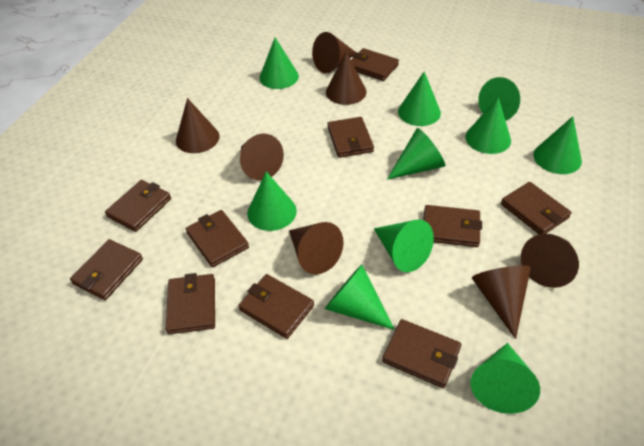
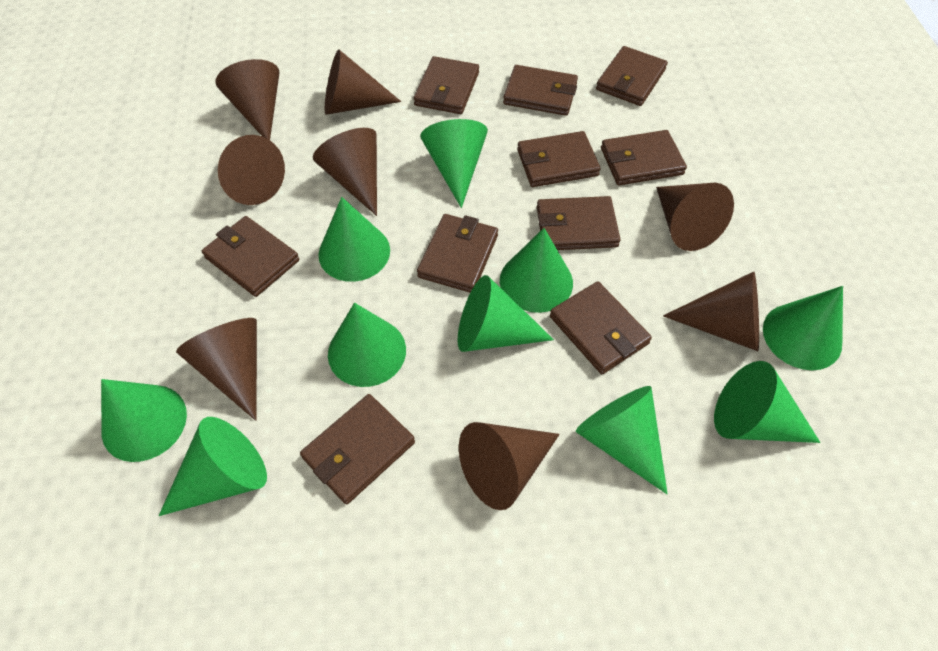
brown cone: 7 -> 8

